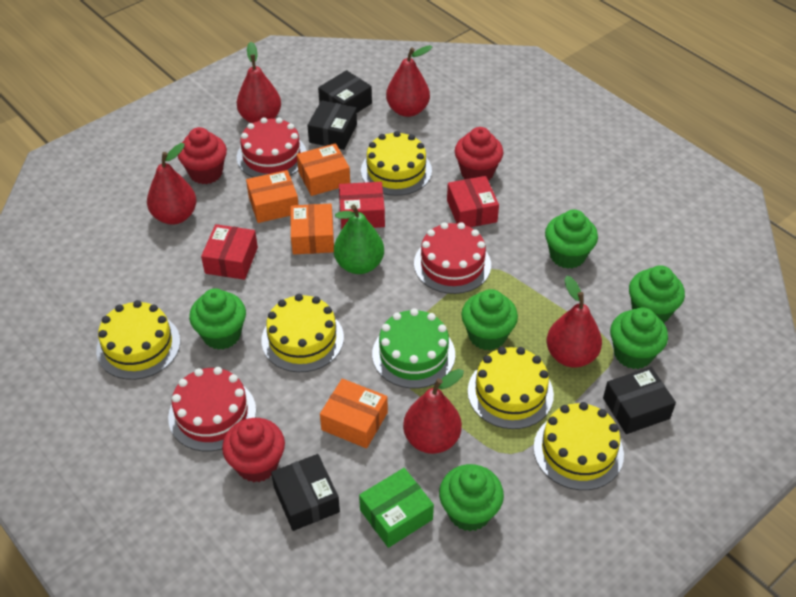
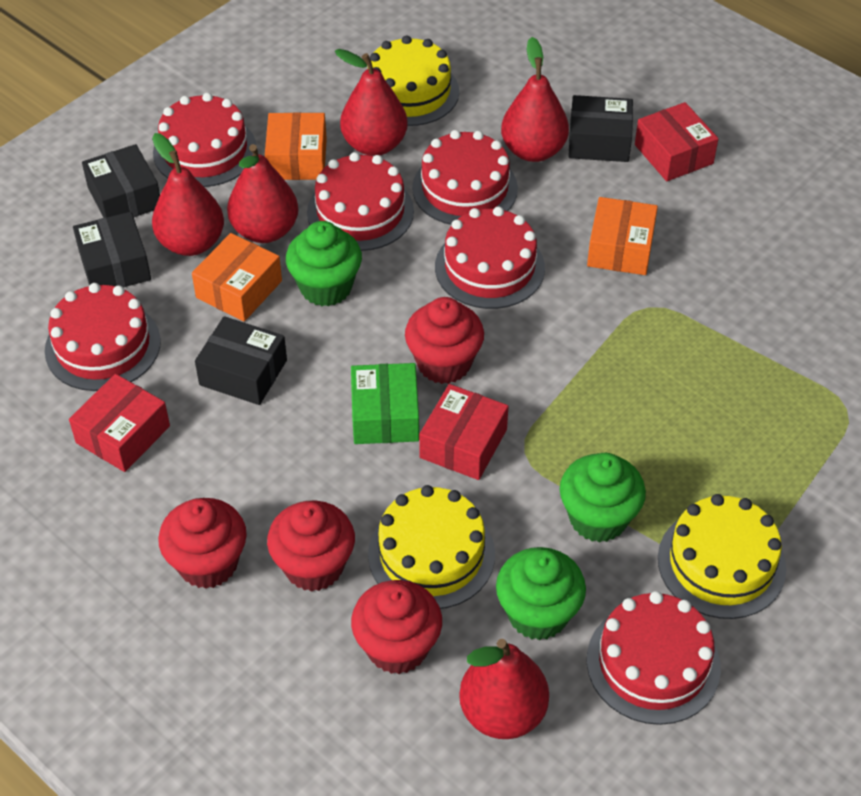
green cake: 1 -> 0
green cupcake: 6 -> 3
green pear: 1 -> 0
orange box: 4 -> 3
red cake: 3 -> 6
red cupcake: 3 -> 4
yellow cake: 5 -> 3

